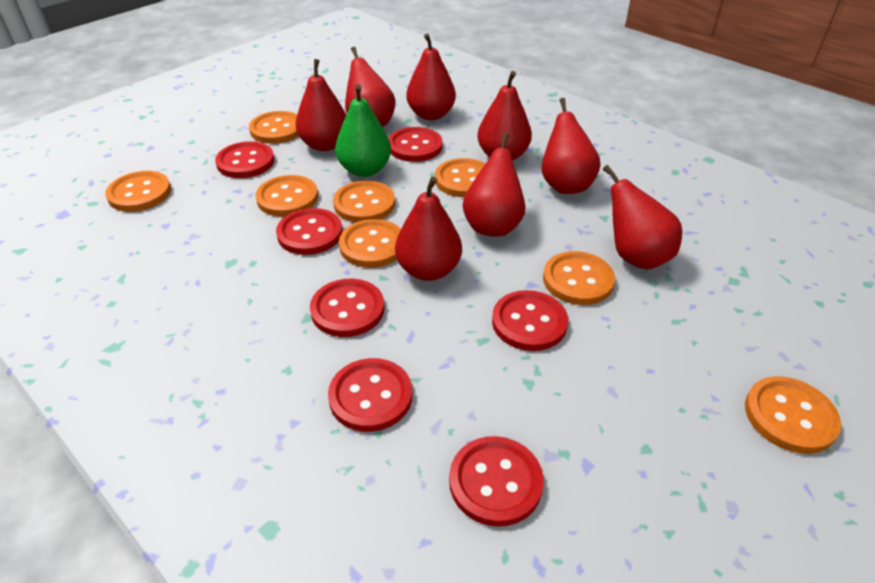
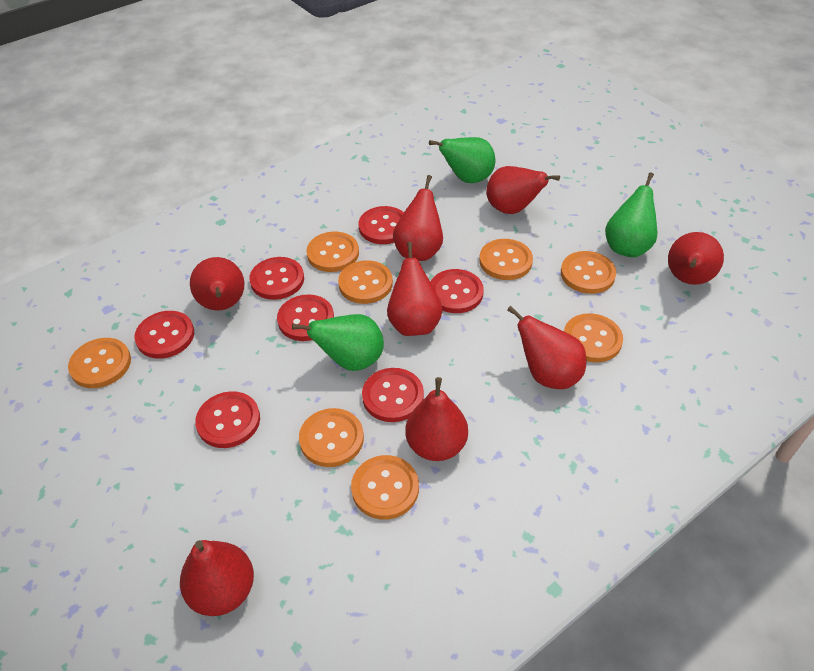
green pear: 1 -> 3

